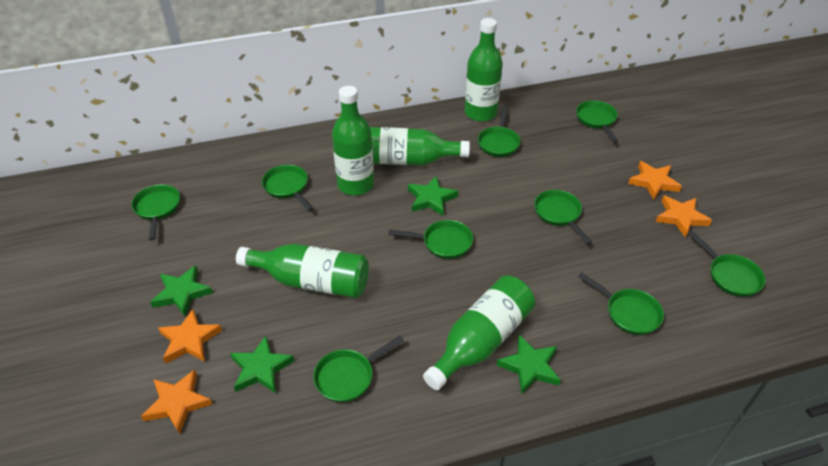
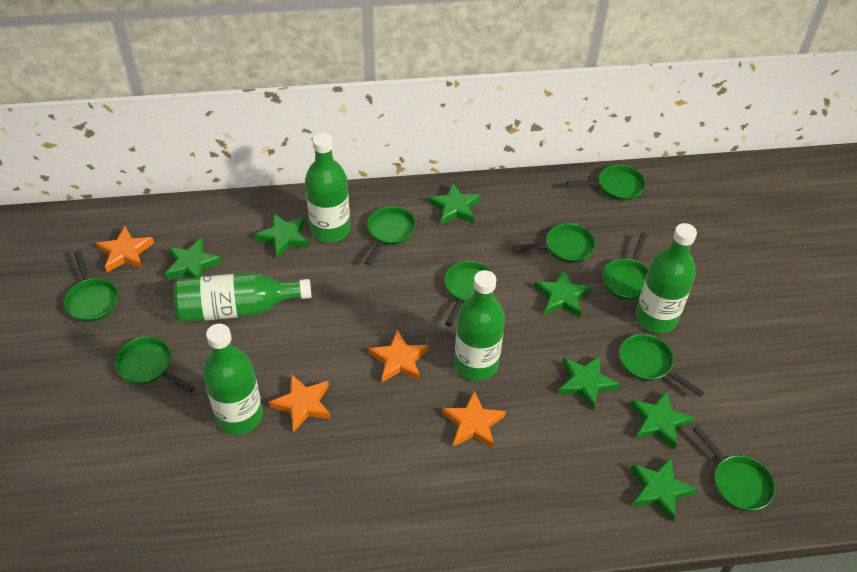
green star: 4 -> 7

